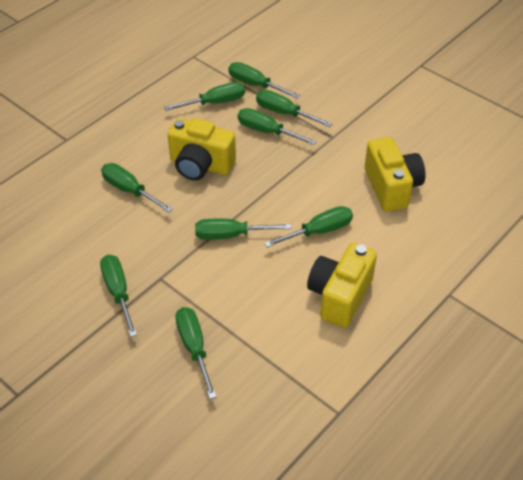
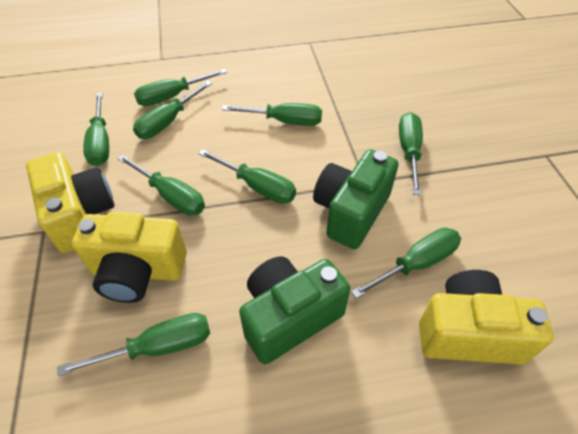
green camera: 0 -> 2

